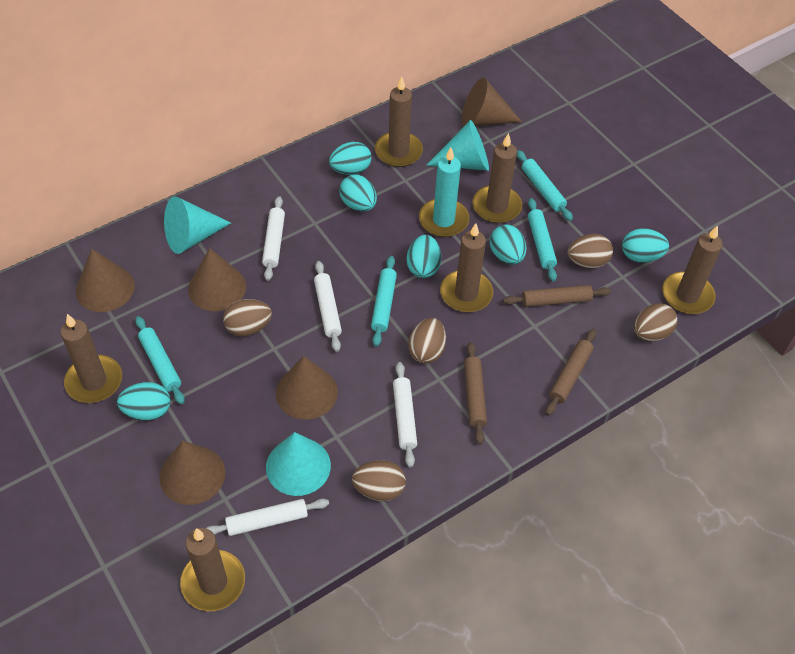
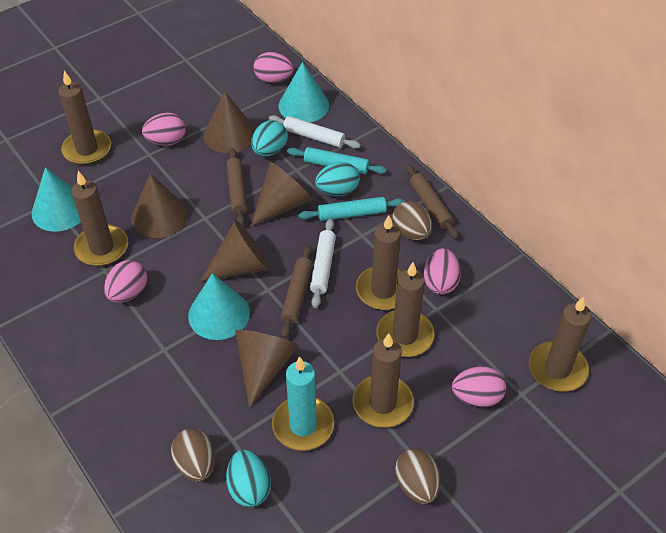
brown egg: 5 -> 3
pink egg: 0 -> 5
turquoise egg: 6 -> 3
turquoise rolling pin: 4 -> 2
white rolling pin: 4 -> 2

